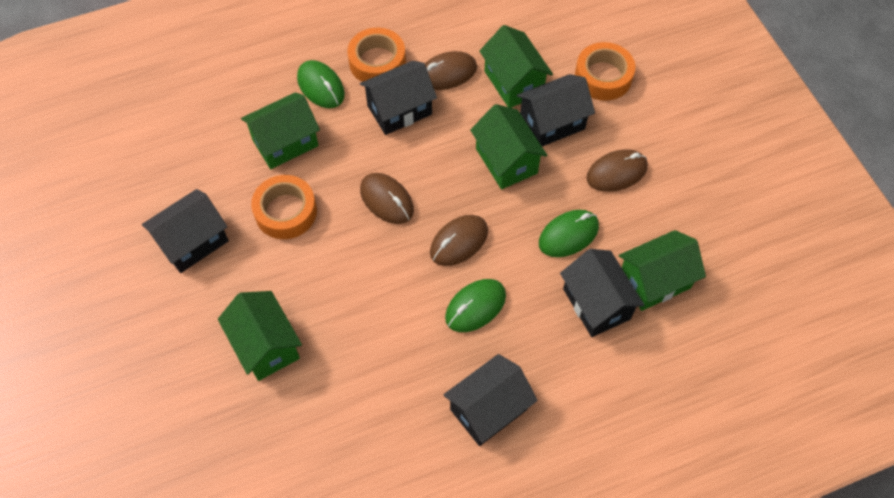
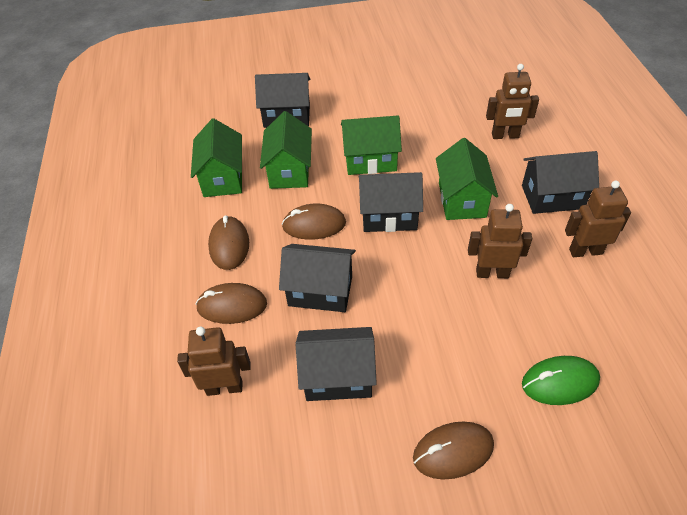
brown robot: 0 -> 4
green house: 5 -> 4
green mouse: 3 -> 1
orange tape: 3 -> 0

